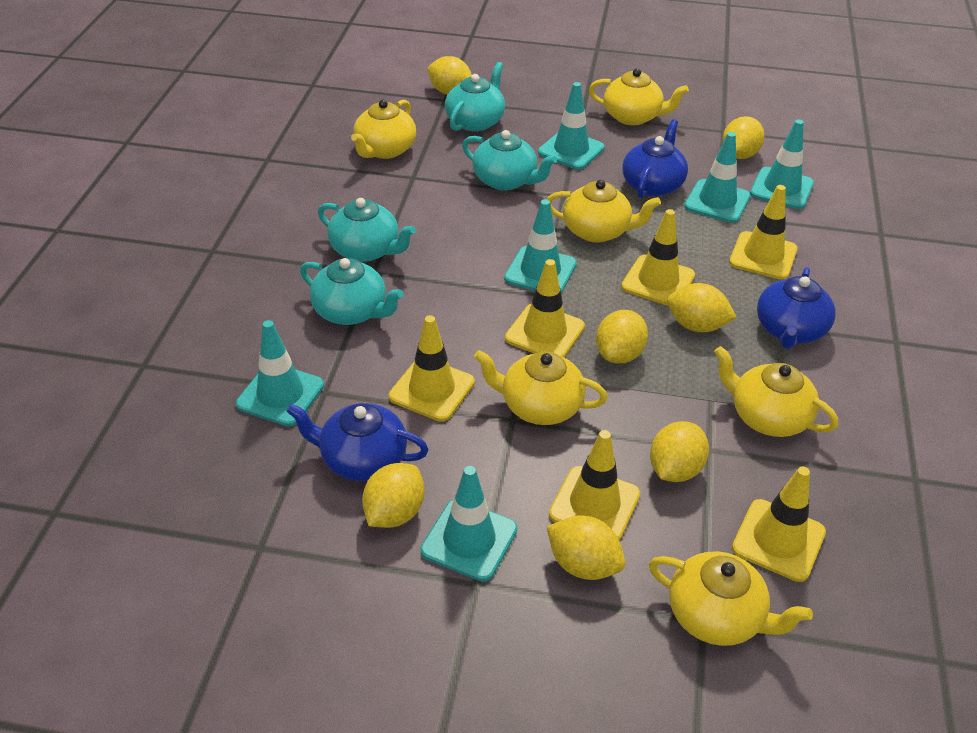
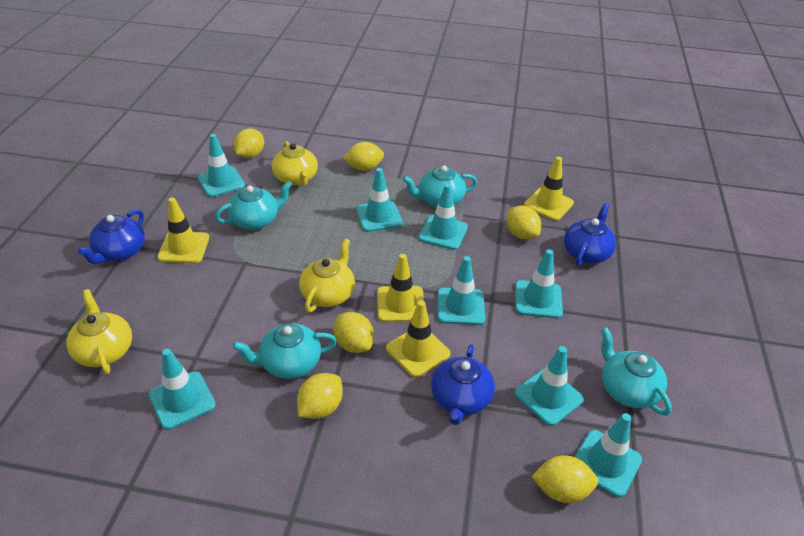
turquoise traffic cone: 6 -> 8
yellow lemon: 7 -> 6
yellow teapot: 6 -> 3
yellow traffic cone: 6 -> 4

